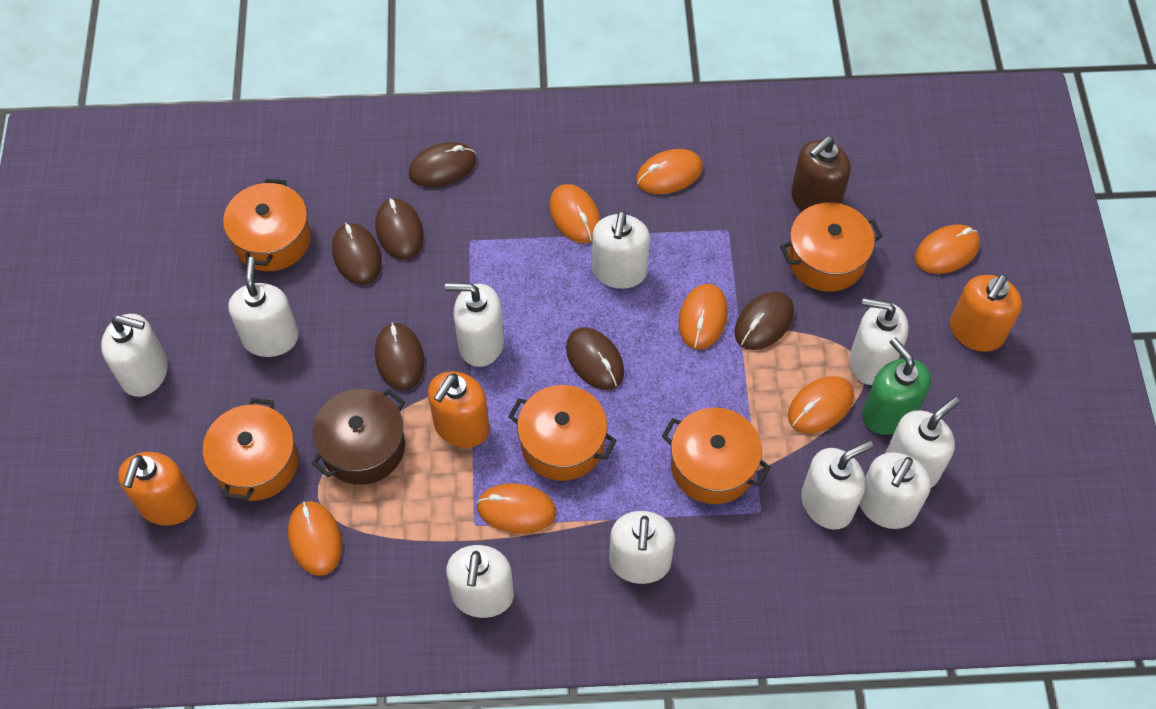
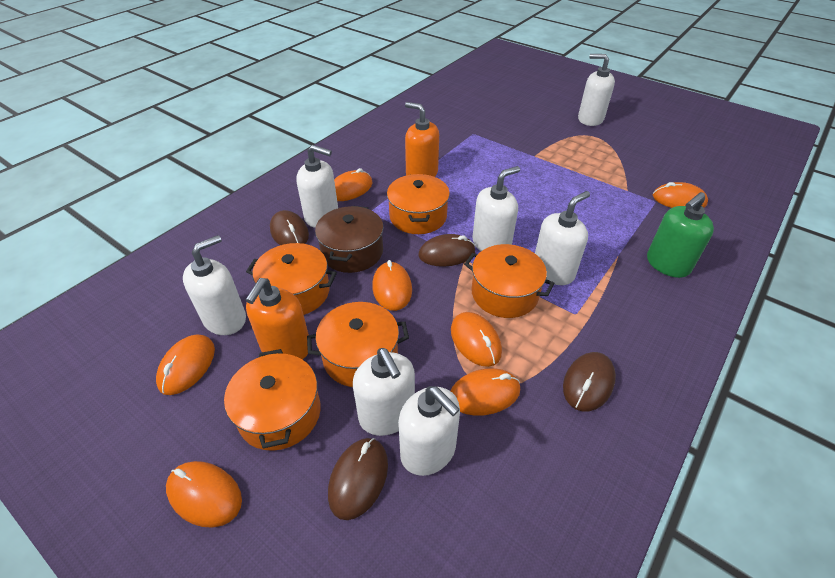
brown mouse: 6 -> 4
brown soap dispenser: 1 -> 0
orange soap dispenser: 3 -> 2
white soap dispenser: 10 -> 7

